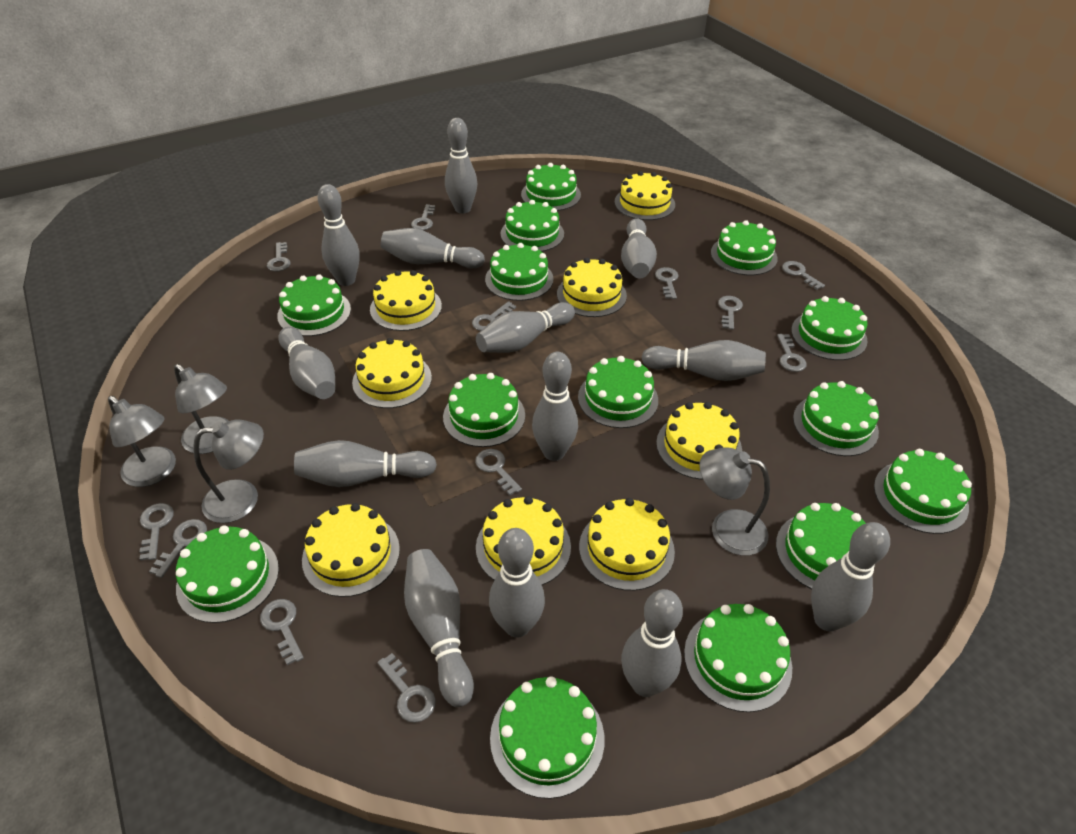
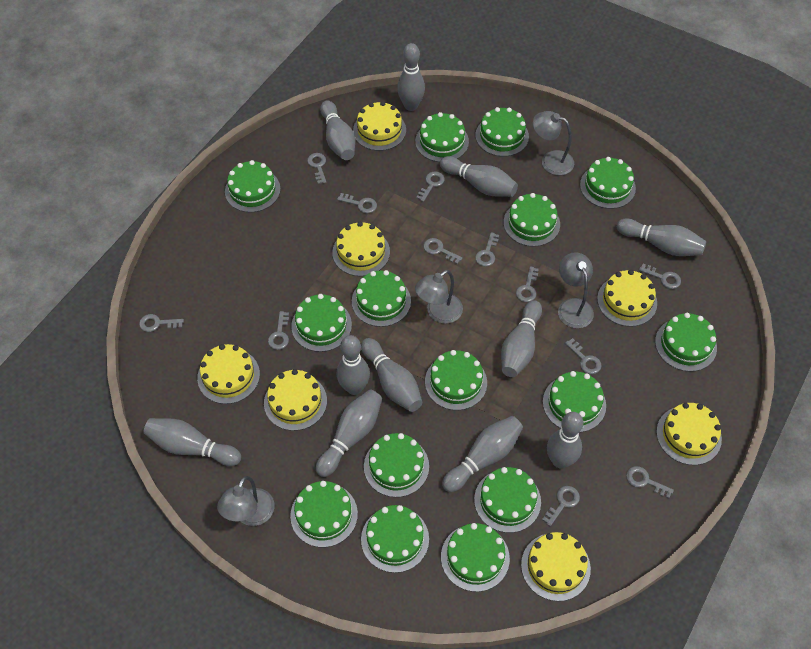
green cake: 14 -> 15
grey bowling pin: 13 -> 11
yellow cake: 8 -> 7

